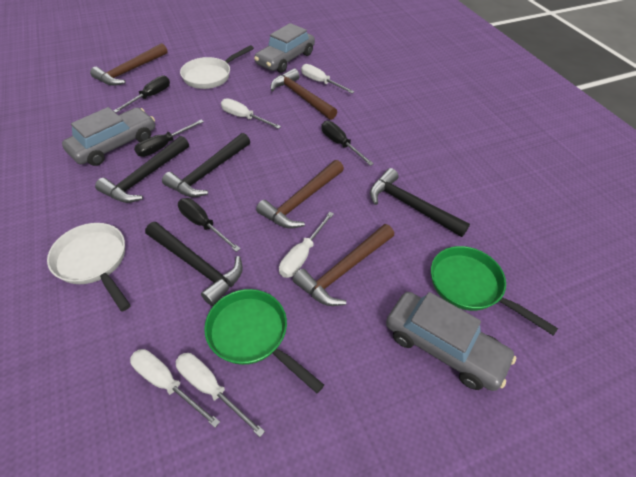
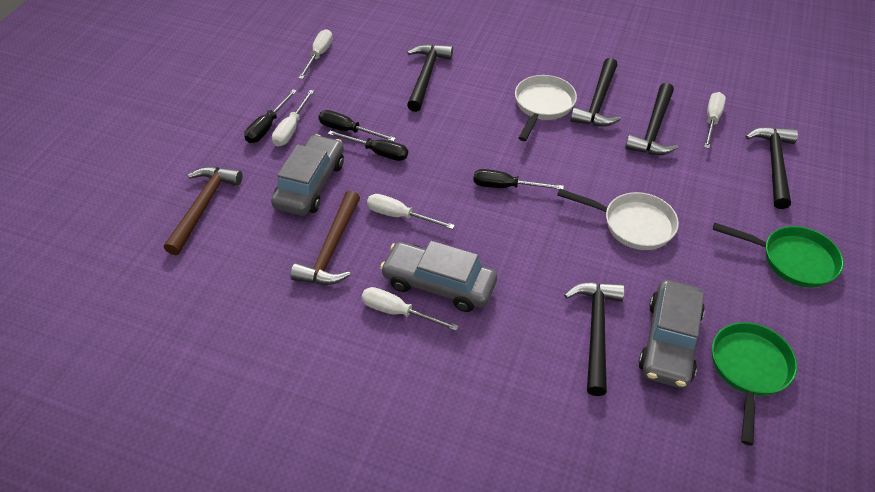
black hammer: 4 -> 5
brown hammer: 4 -> 2

